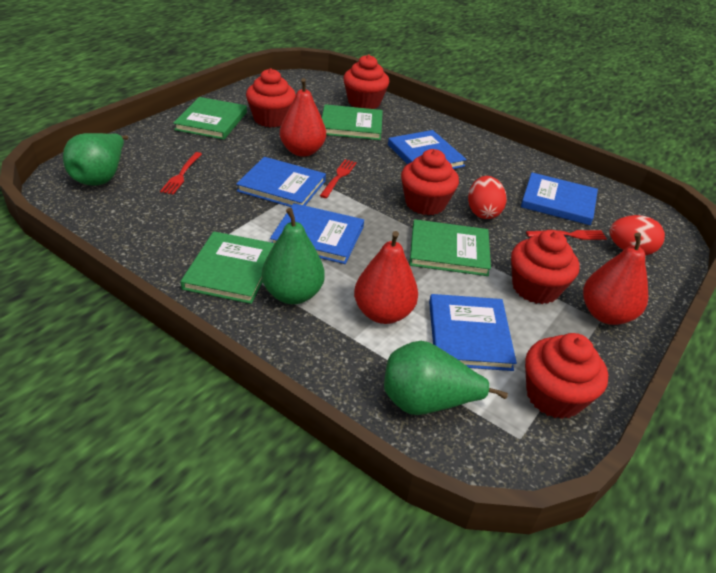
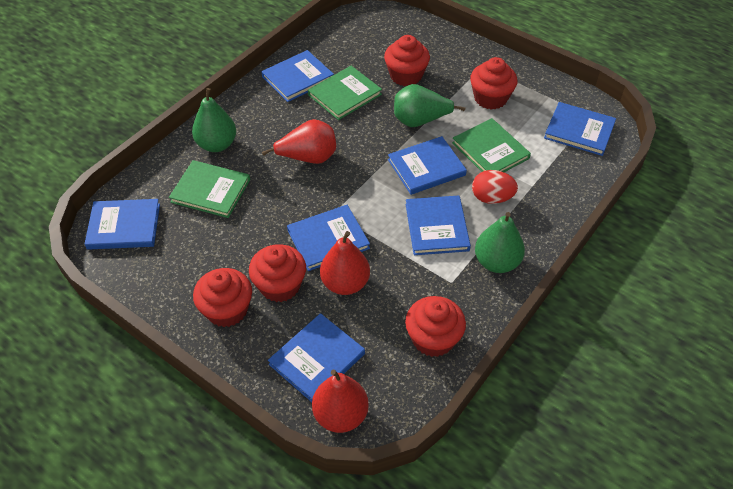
blue book: 5 -> 7
green book: 4 -> 3
red egg: 2 -> 1
red fork: 3 -> 0

